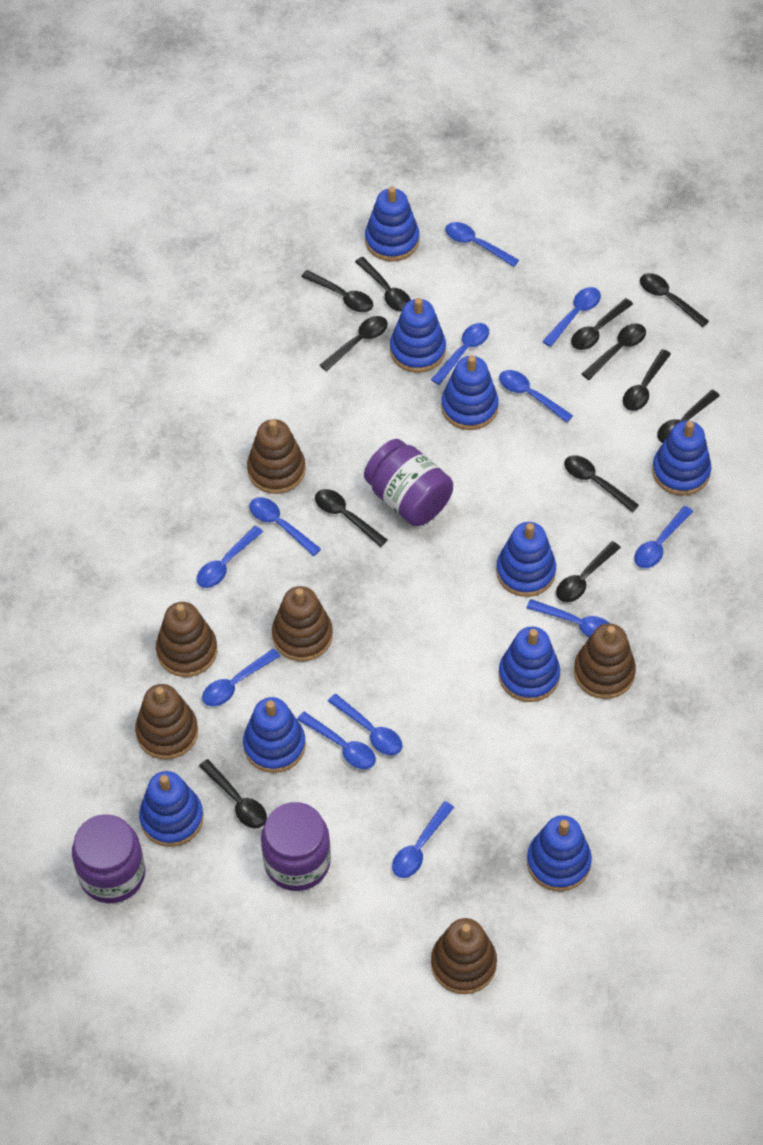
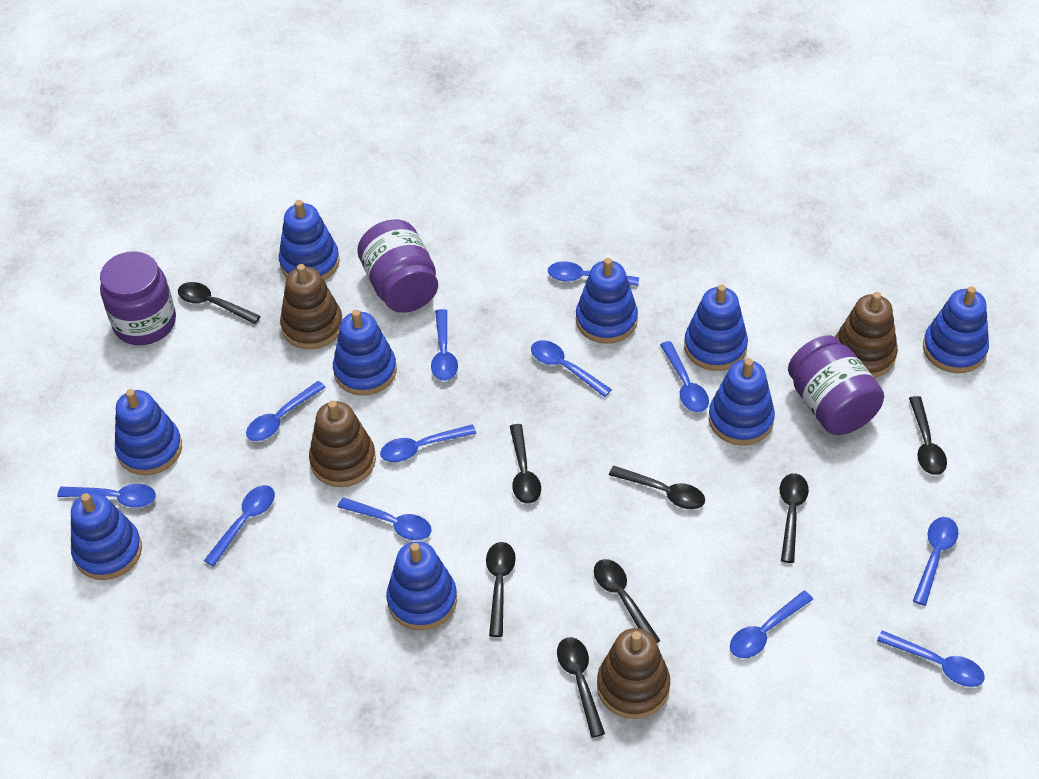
black spoon: 12 -> 8
brown stacking toy: 6 -> 4

